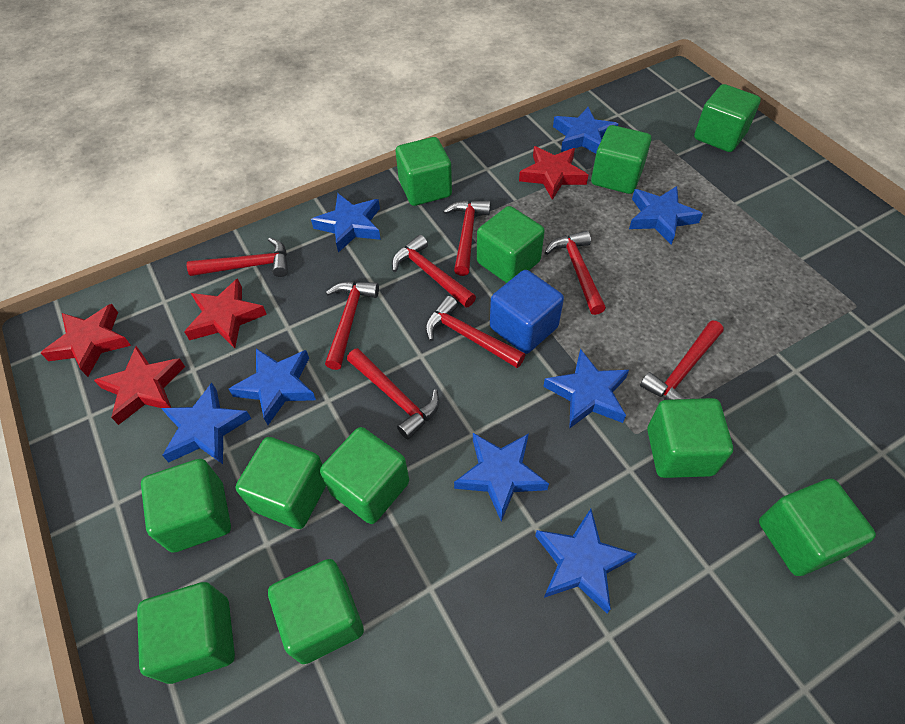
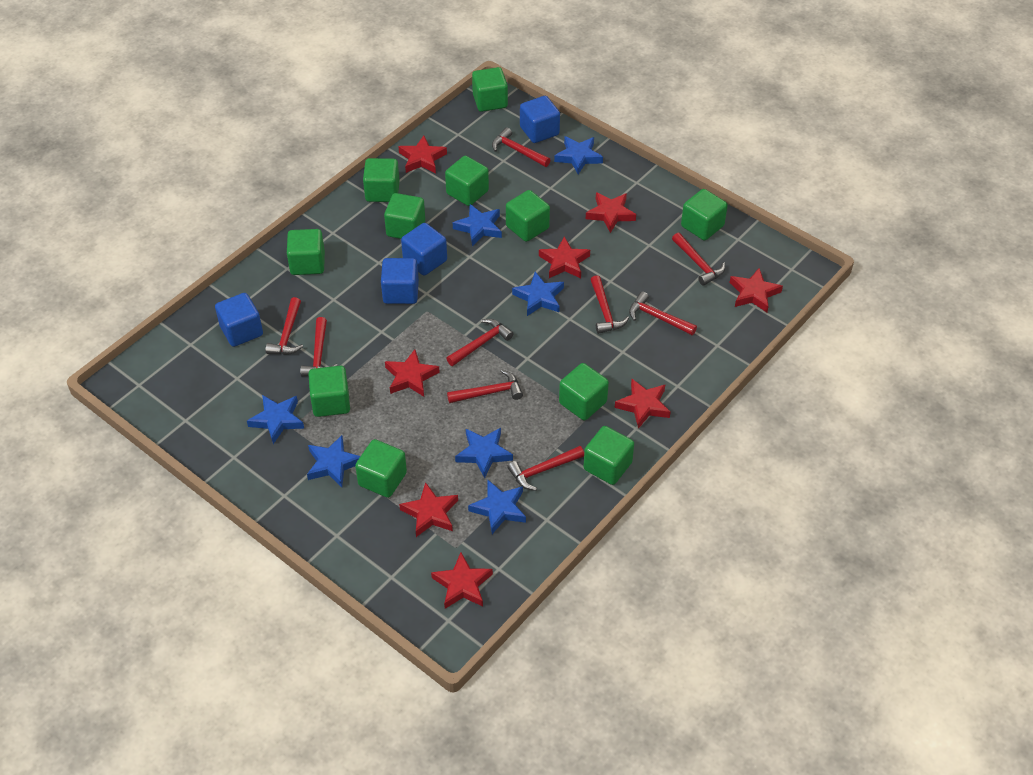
blue cube: 1 -> 4
blue star: 8 -> 7
red hammer: 8 -> 9
red star: 4 -> 8

